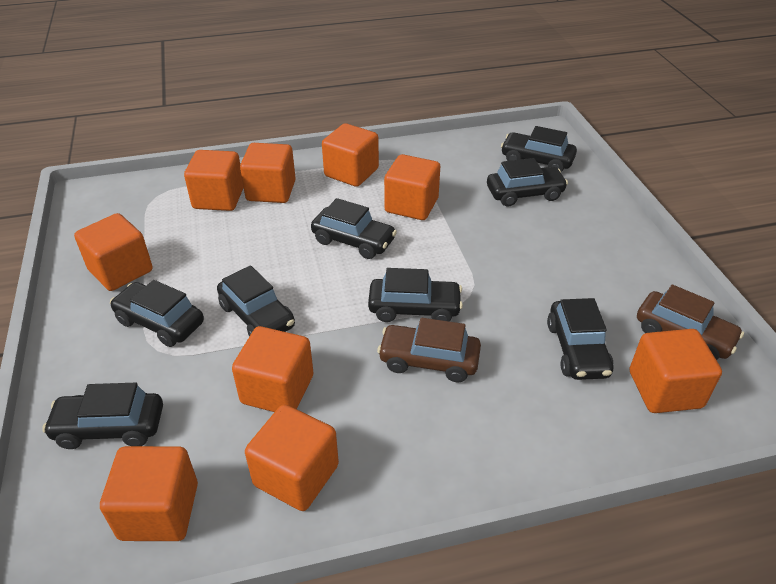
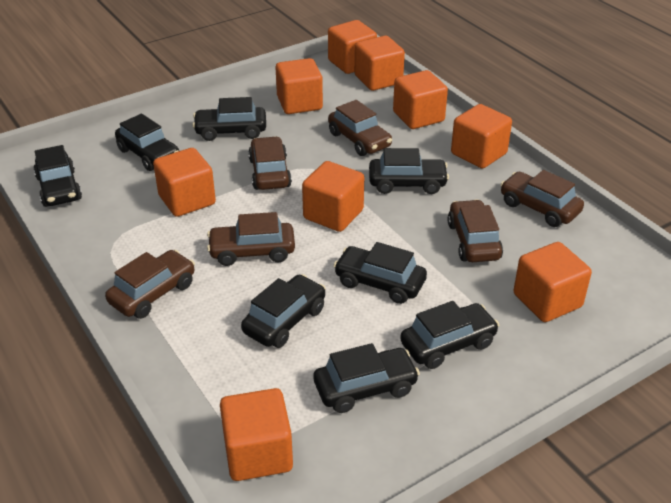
brown car: 2 -> 6

